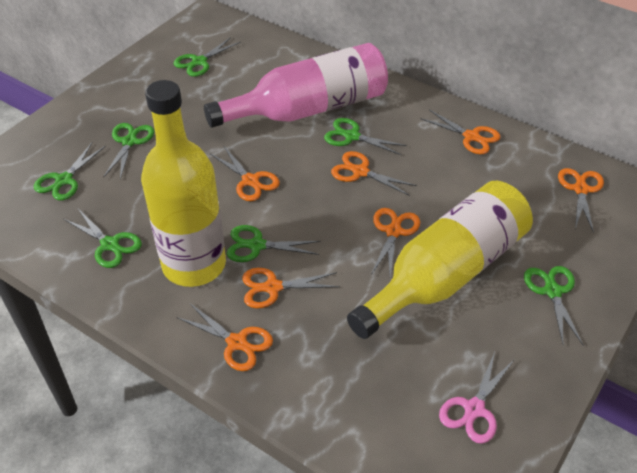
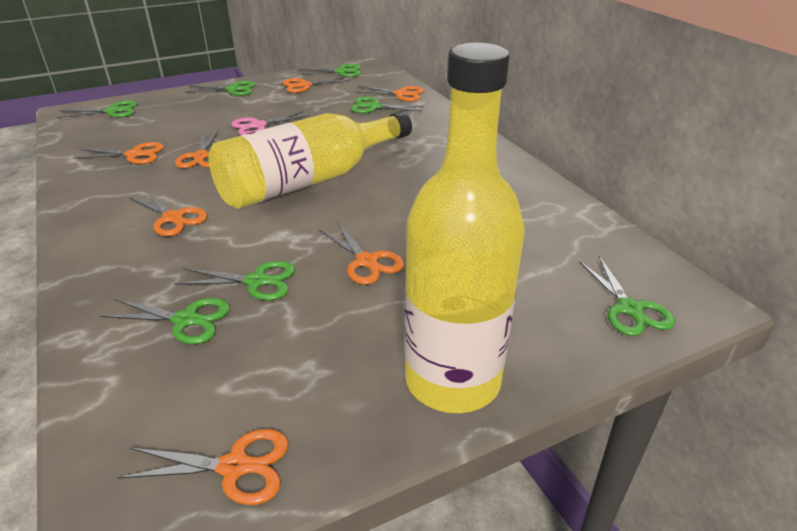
pink bottle: 1 -> 0

